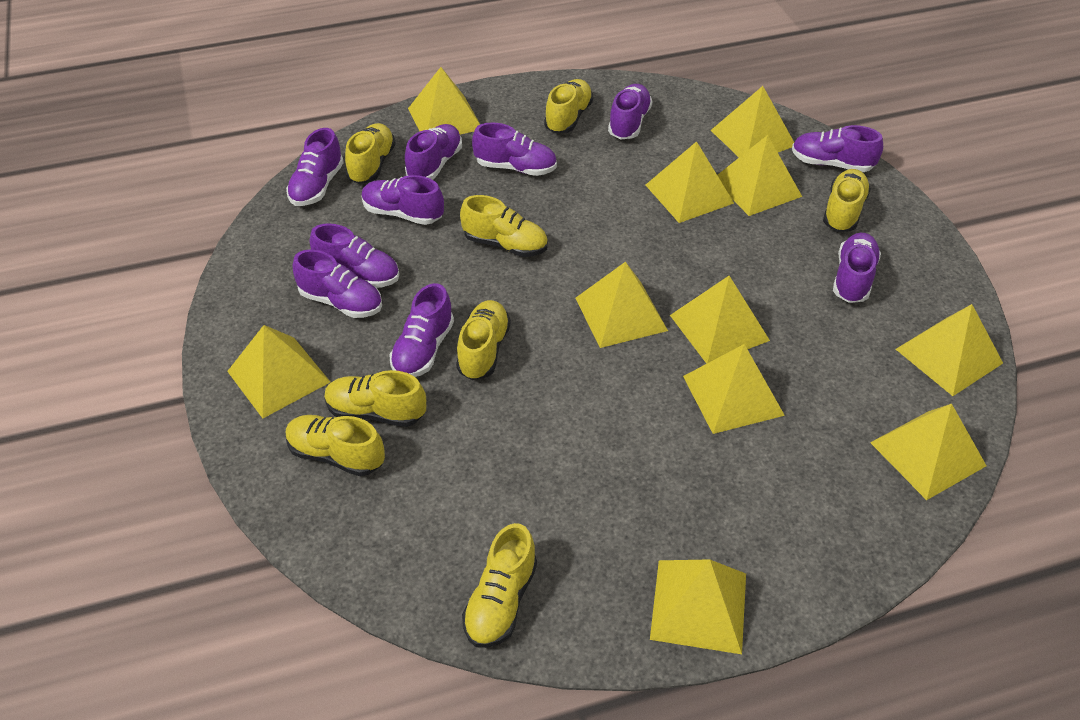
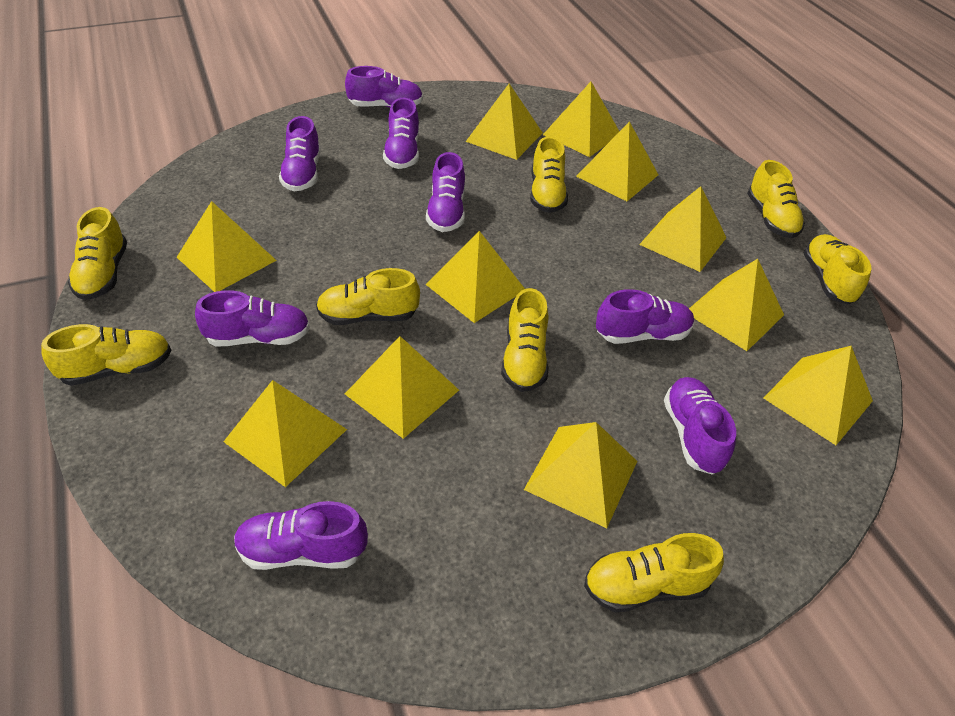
purple shoe: 10 -> 8

